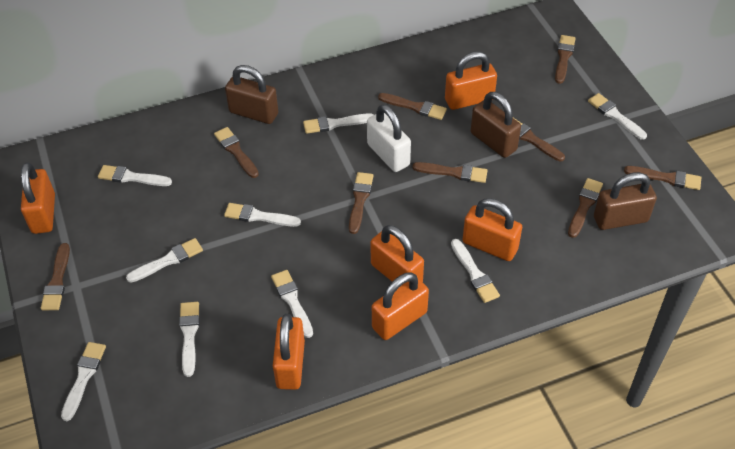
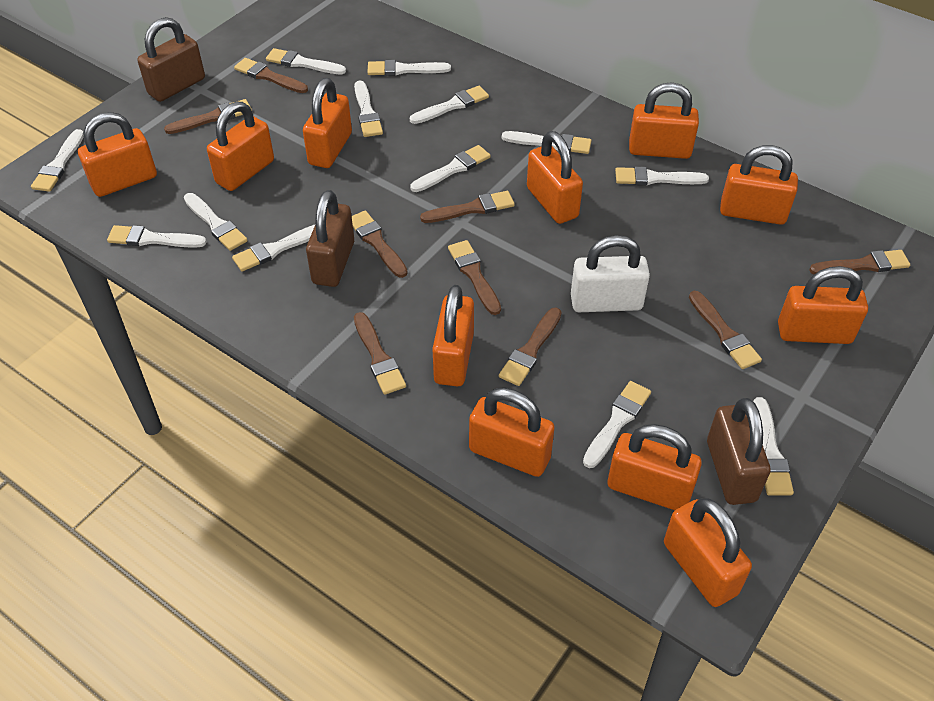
orange padlock: 6 -> 11
white brush: 9 -> 13

